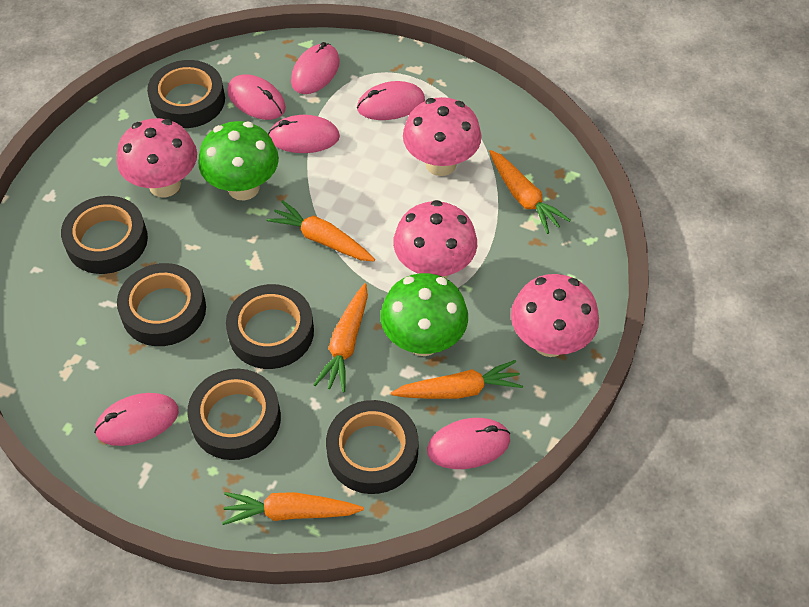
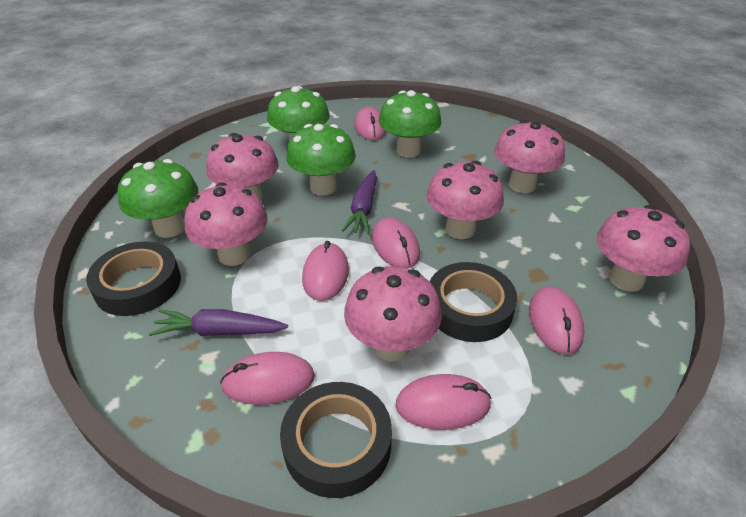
black tape: 6 -> 3
green mushroom: 2 -> 4
orange carrot: 5 -> 0
pink mushroom: 4 -> 6
purple carrot: 0 -> 2

